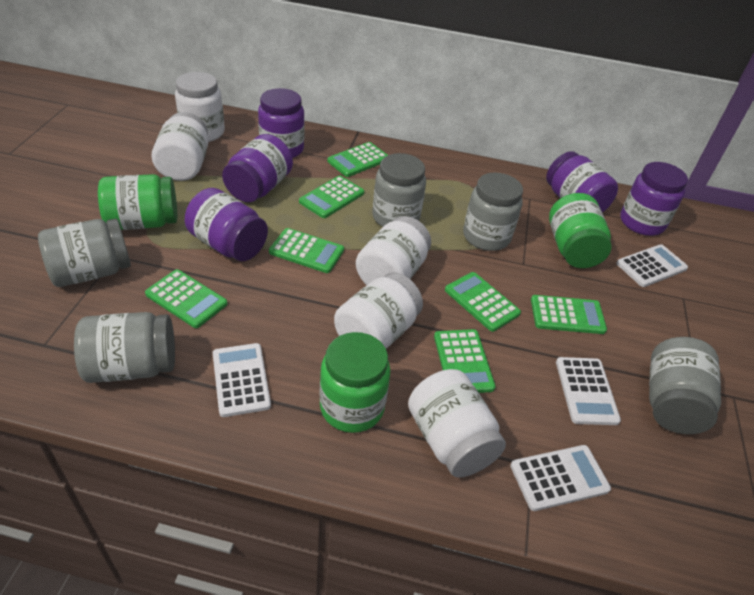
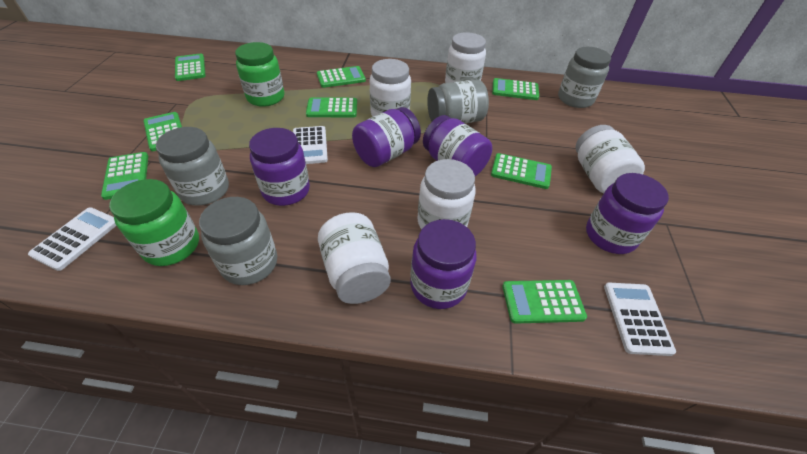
green calculator: 7 -> 8
green jar: 3 -> 2
grey jar: 5 -> 4
white calculator: 4 -> 3

